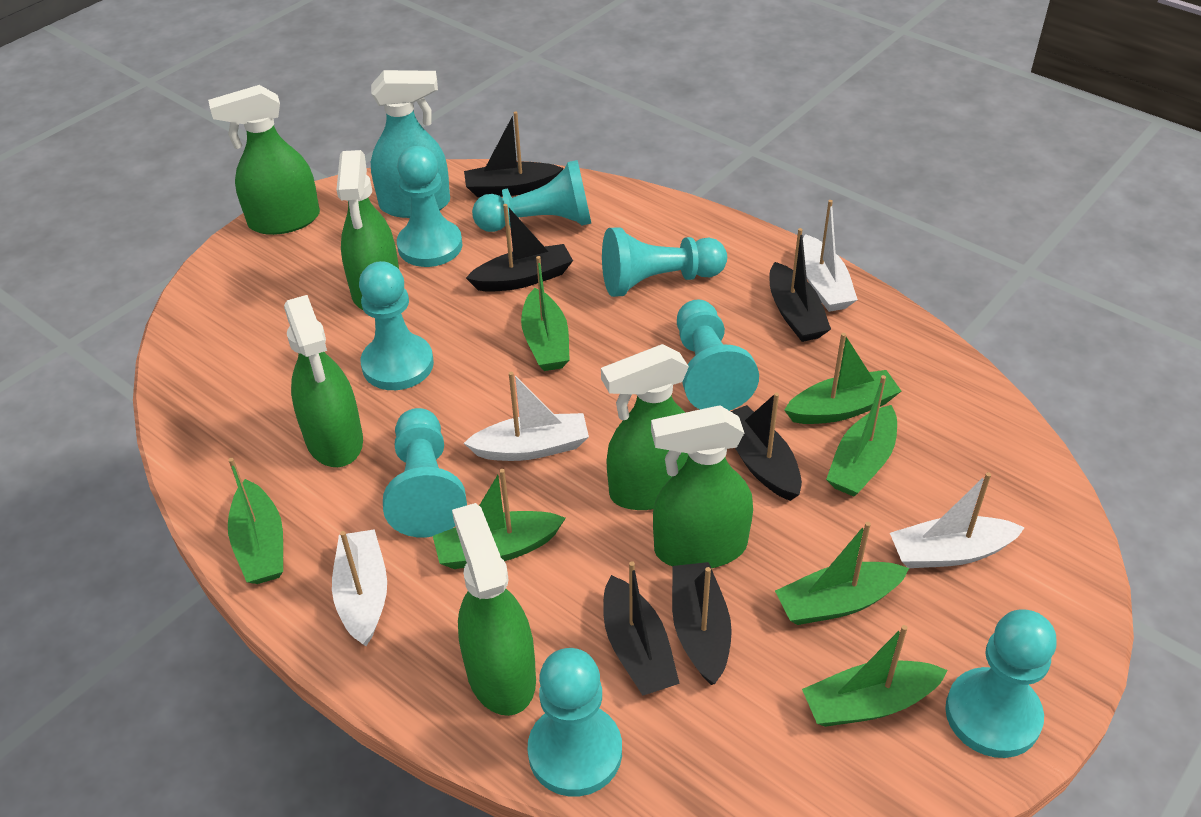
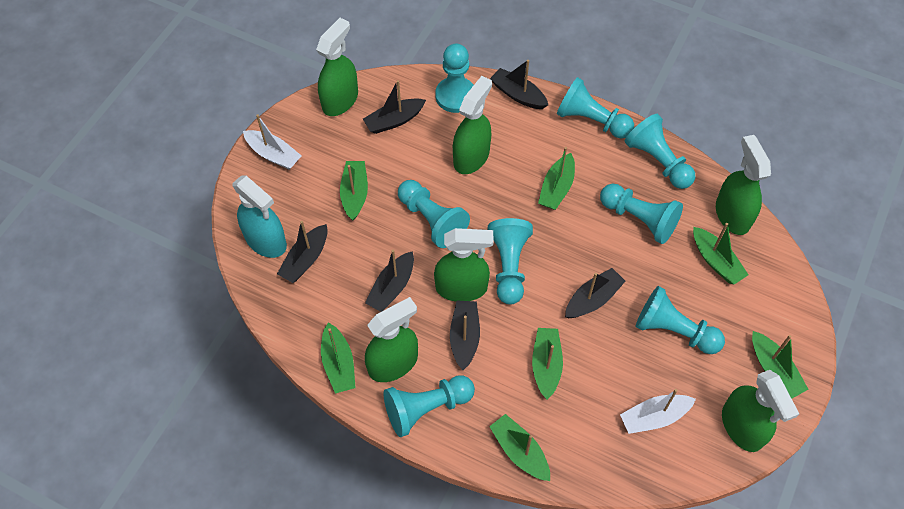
white boat: 4 -> 2

